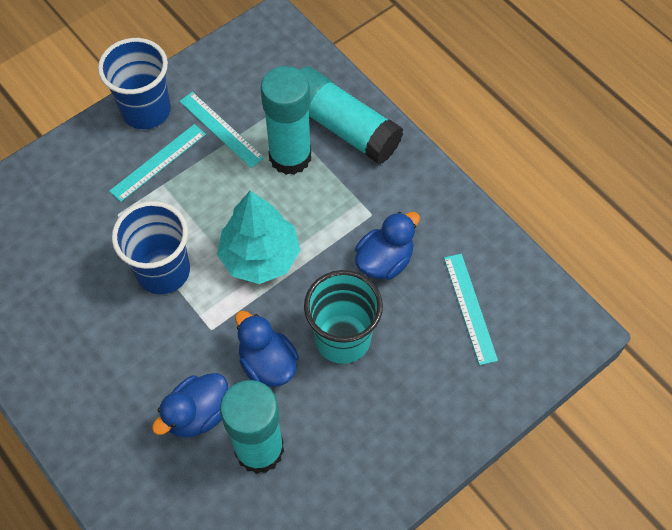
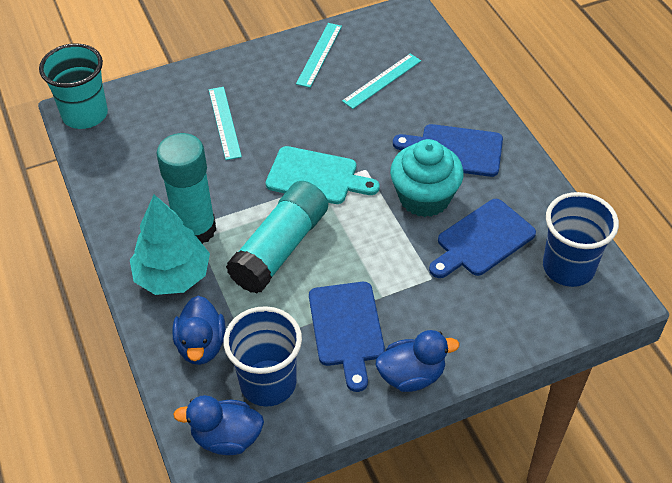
blue cutting board: 0 -> 3
turquoise cupcake: 0 -> 1
turquoise cutting board: 0 -> 1
turquoise glue stick: 3 -> 2

